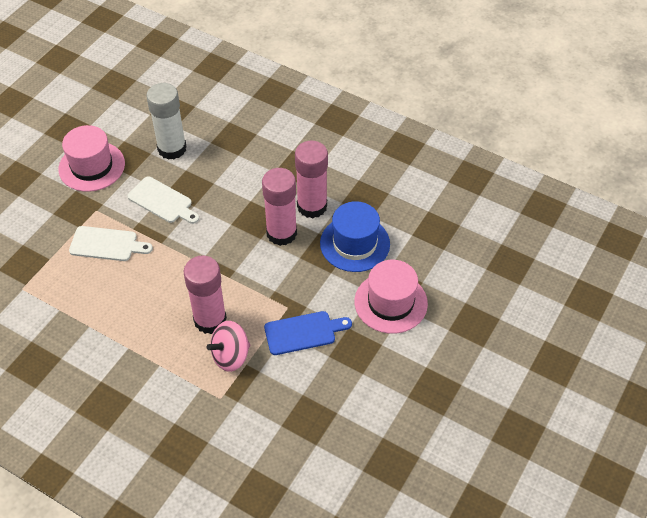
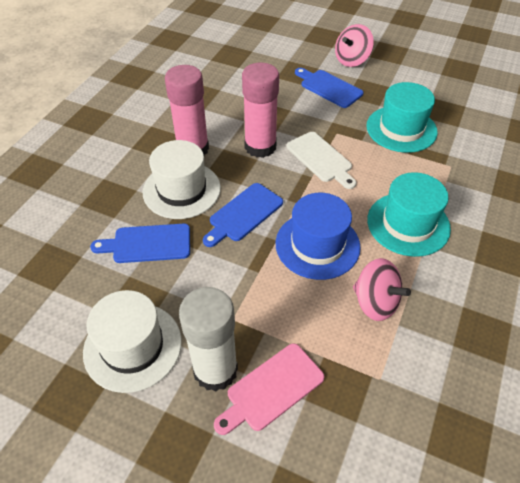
blue cutting board: 1 -> 3
pink cutting board: 0 -> 1
pink glue stick: 3 -> 2
pink hat: 2 -> 0
pink spinning top: 1 -> 2
turquoise hat: 0 -> 2
white cutting board: 2 -> 1
white hat: 0 -> 2

